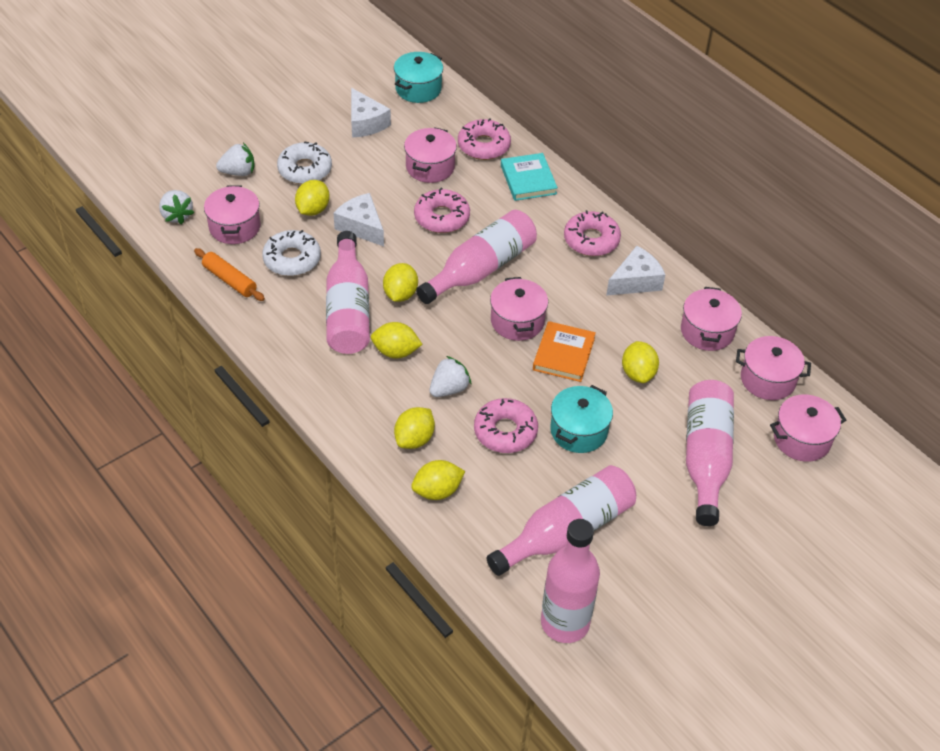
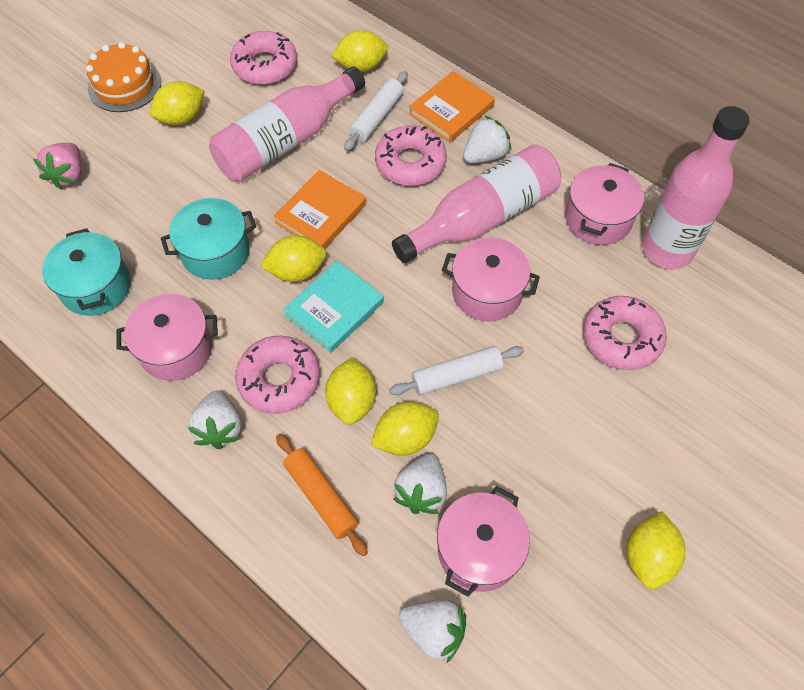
orange book: 1 -> 2
orange cake: 0 -> 1
pink bottle: 5 -> 3
pink pot: 6 -> 4
pink strawberry: 0 -> 1
white cheese: 3 -> 0
white donut: 2 -> 0
white rolling pin: 0 -> 2
white strawberry: 3 -> 4

